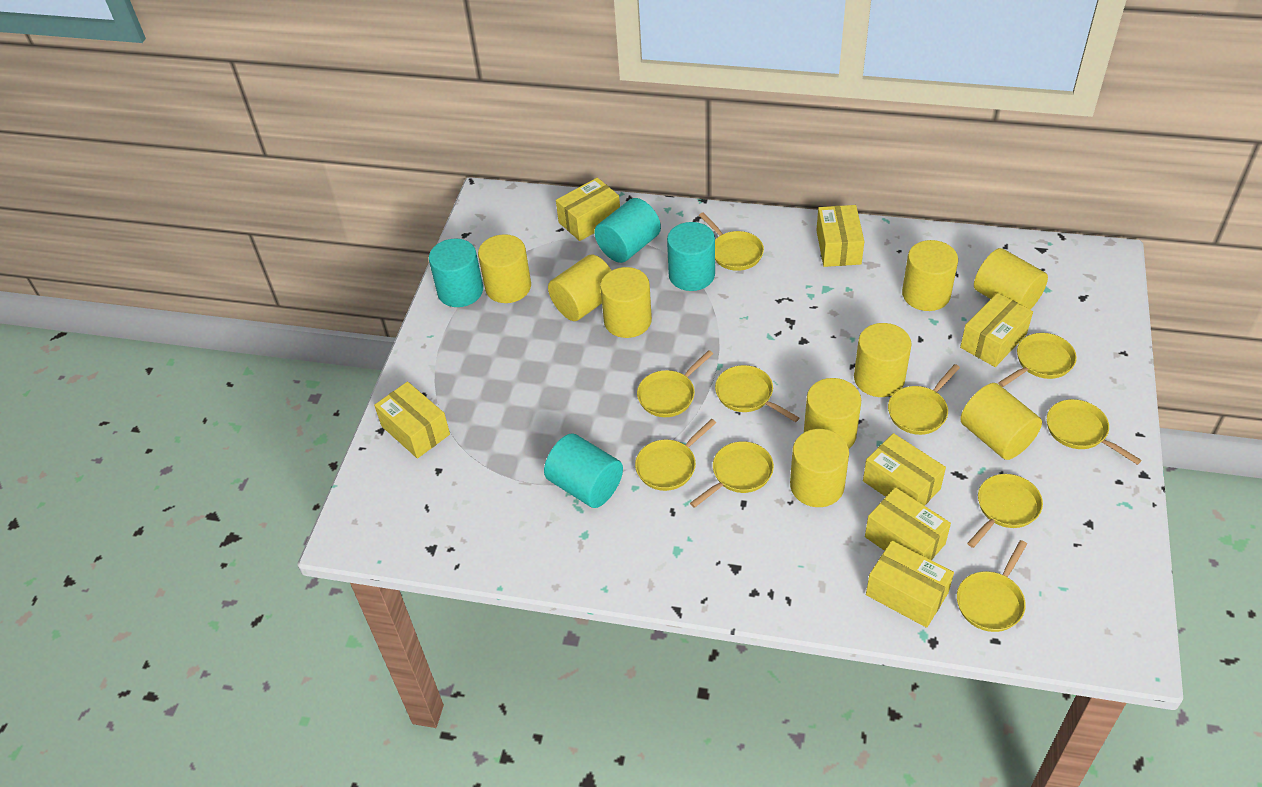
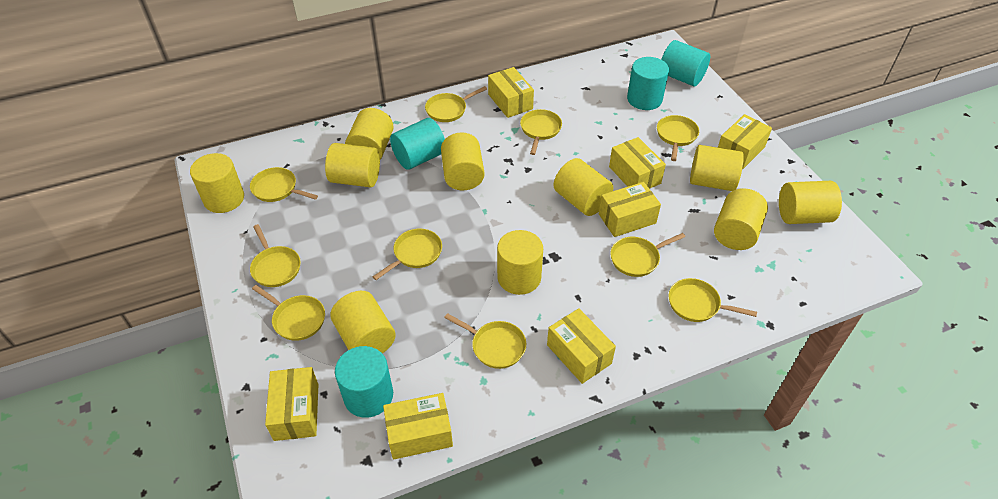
yellow cylinder: 9 -> 10

